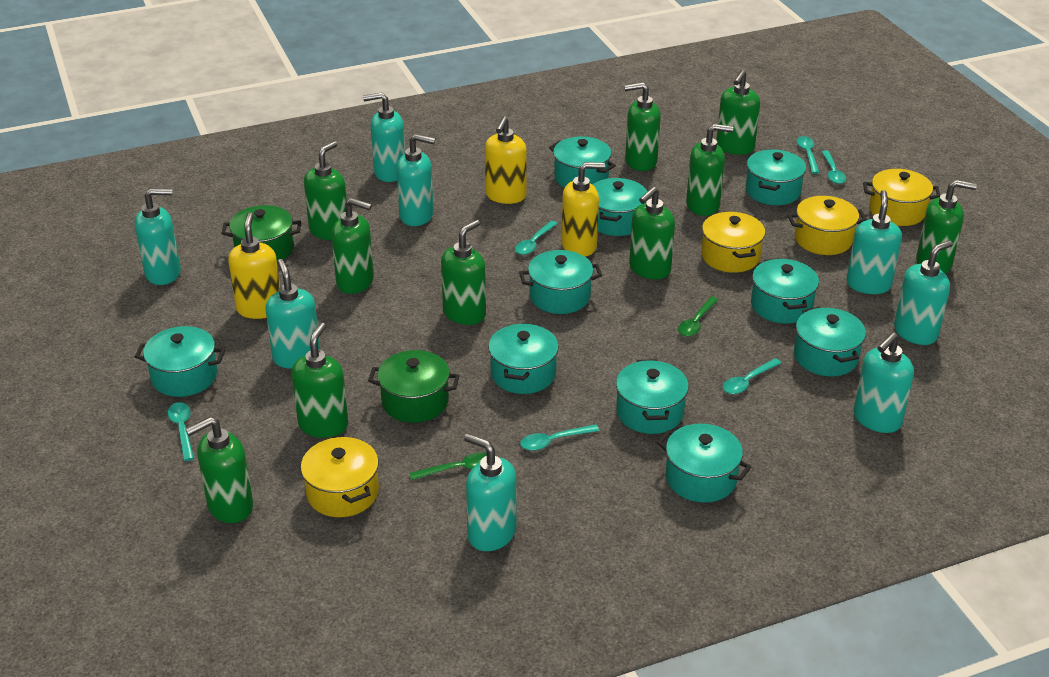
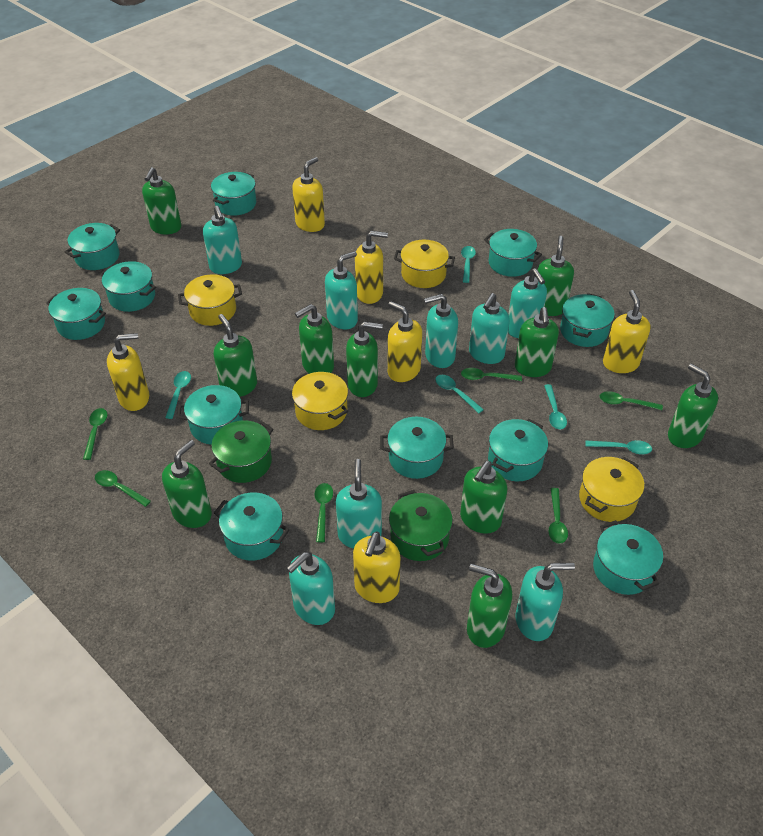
green spoon: 2 -> 6
turquoise pot: 10 -> 11
turquoise spoon: 6 -> 5
yellow soap dispenser: 3 -> 6

